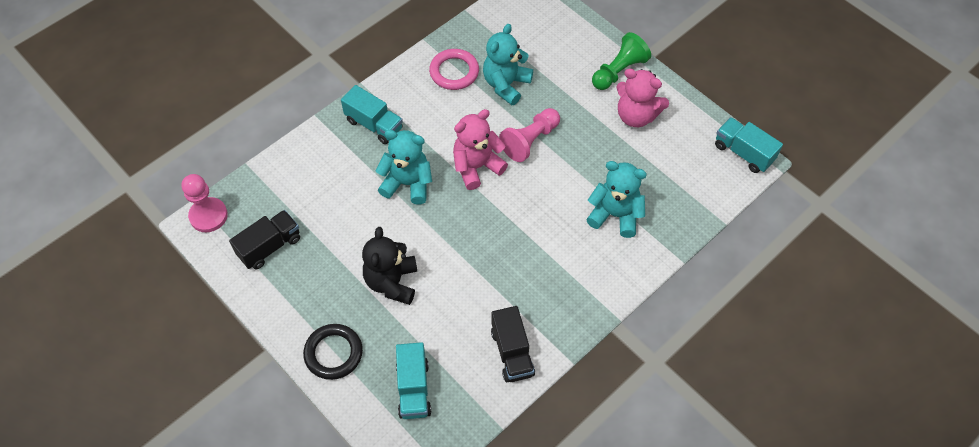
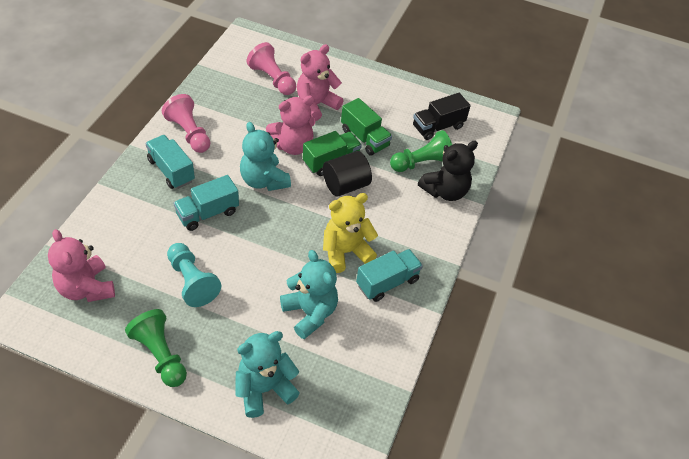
black cylinder: 0 -> 1
black ring: 1 -> 0
black truck: 2 -> 1
green pawn: 1 -> 2
green truck: 0 -> 2
pink ring: 1 -> 0
pink teddy bear: 2 -> 3
turquoise pawn: 0 -> 1
yellow teddy bear: 0 -> 1

